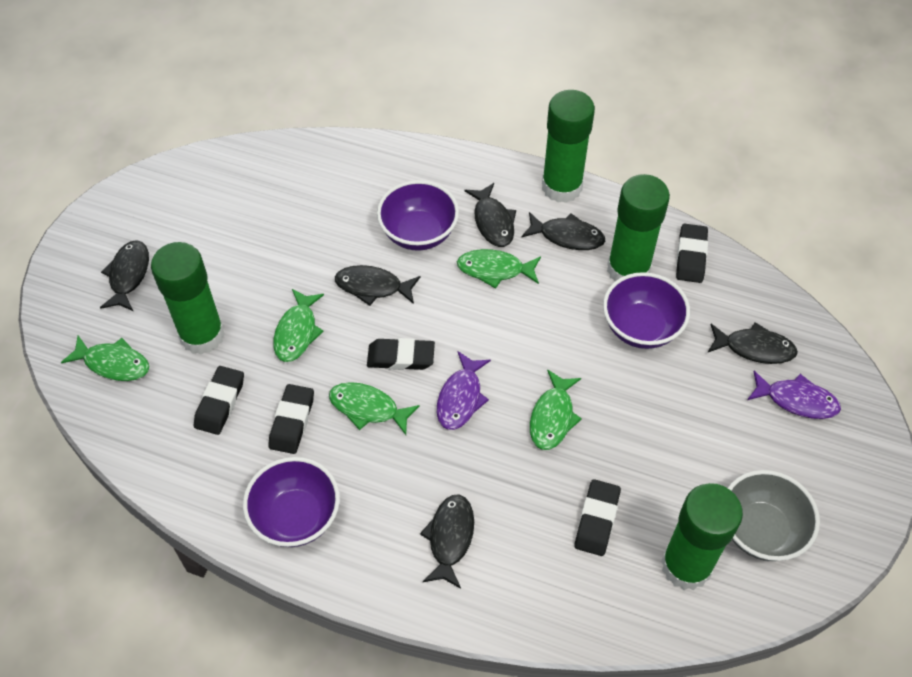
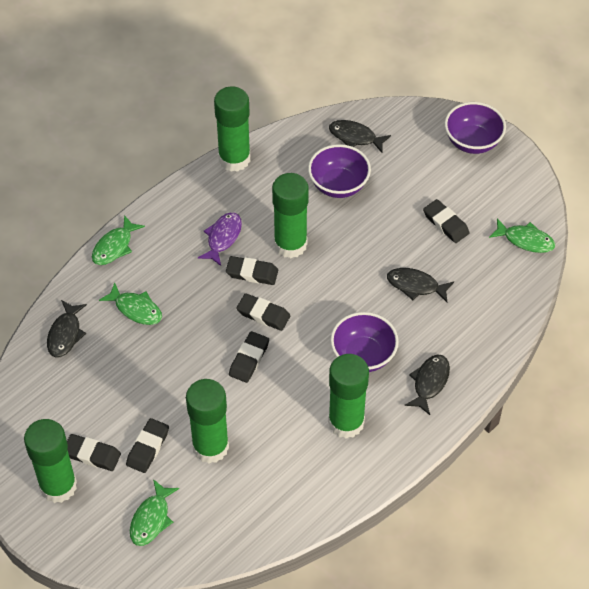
black eraser: 5 -> 6
black fish: 6 -> 4
green fish: 5 -> 4
green glue stick: 4 -> 5
grey bowl: 1 -> 0
purple fish: 2 -> 1

